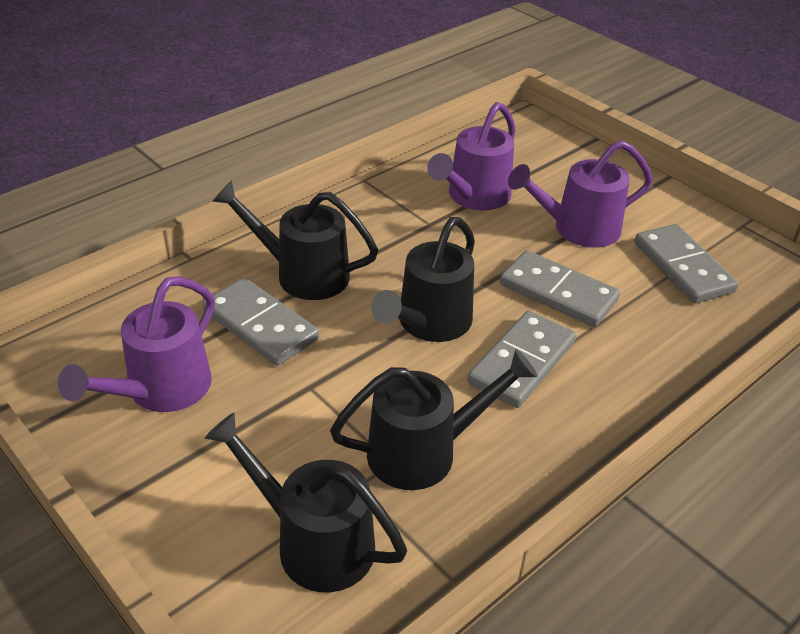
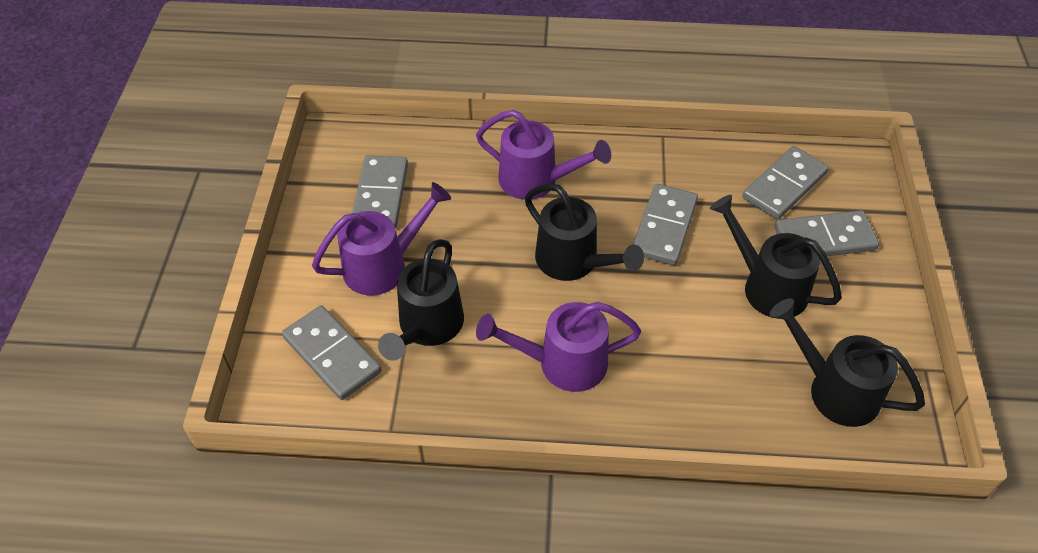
grey domino: 4 -> 5

